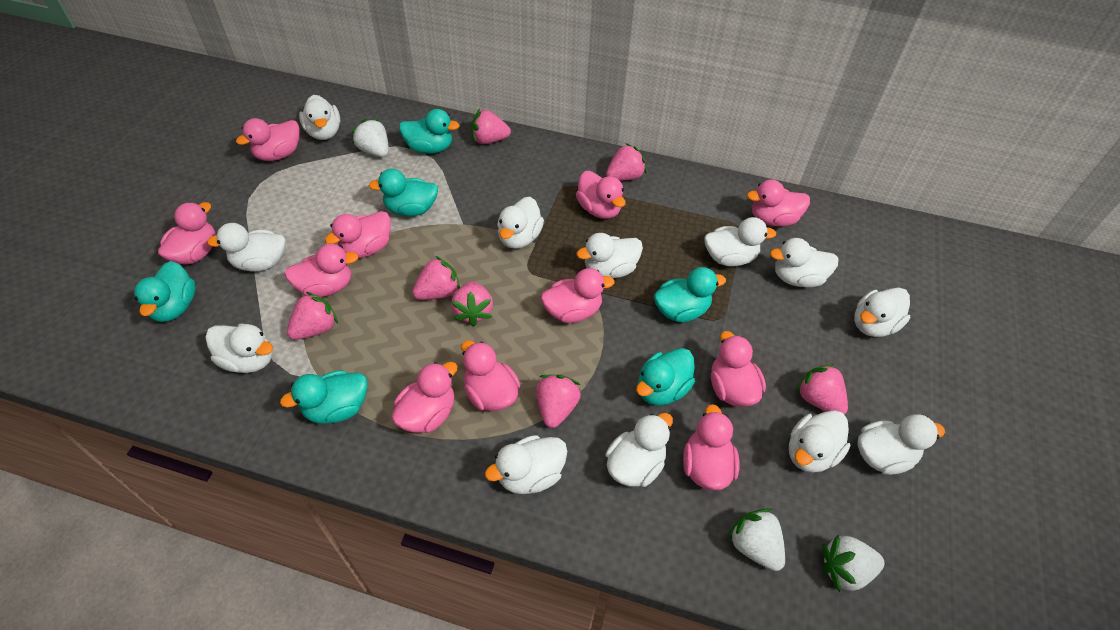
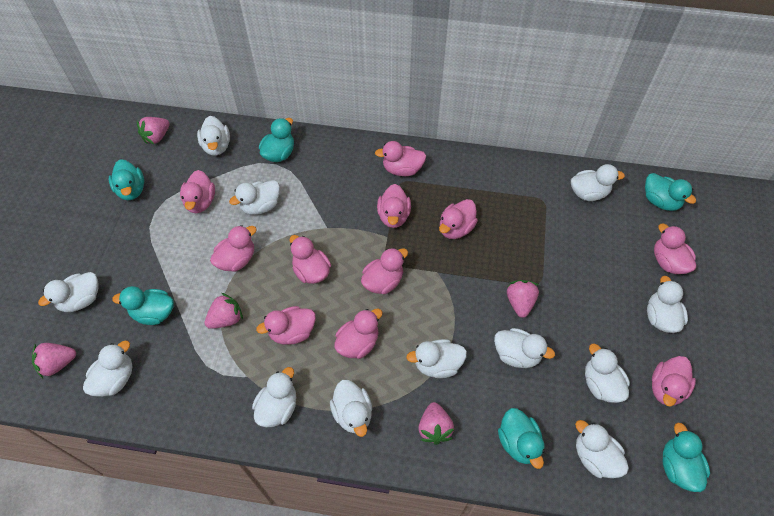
pink strawberry: 7 -> 5
white strawberry: 3 -> 0

